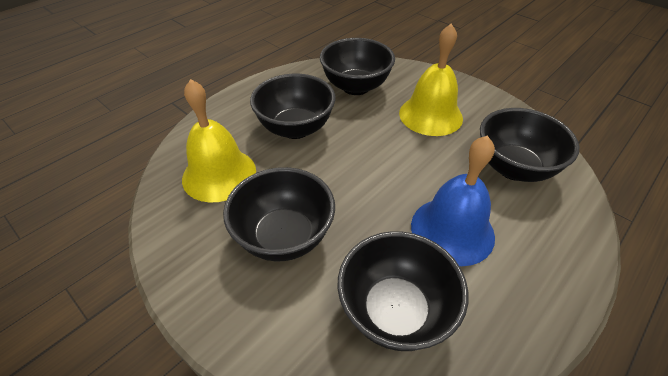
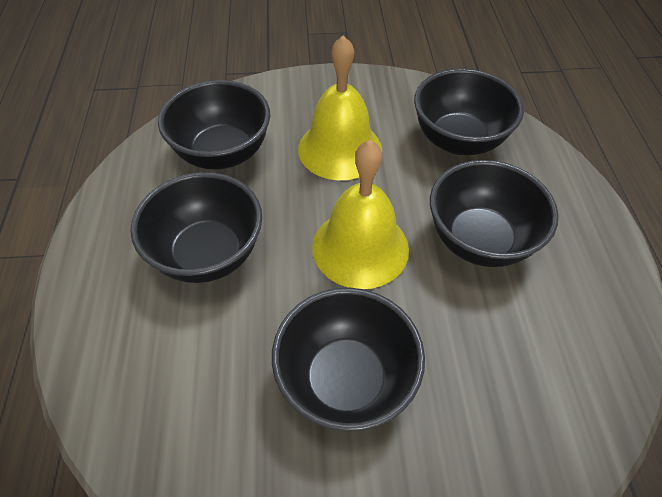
blue bell: 1 -> 0

